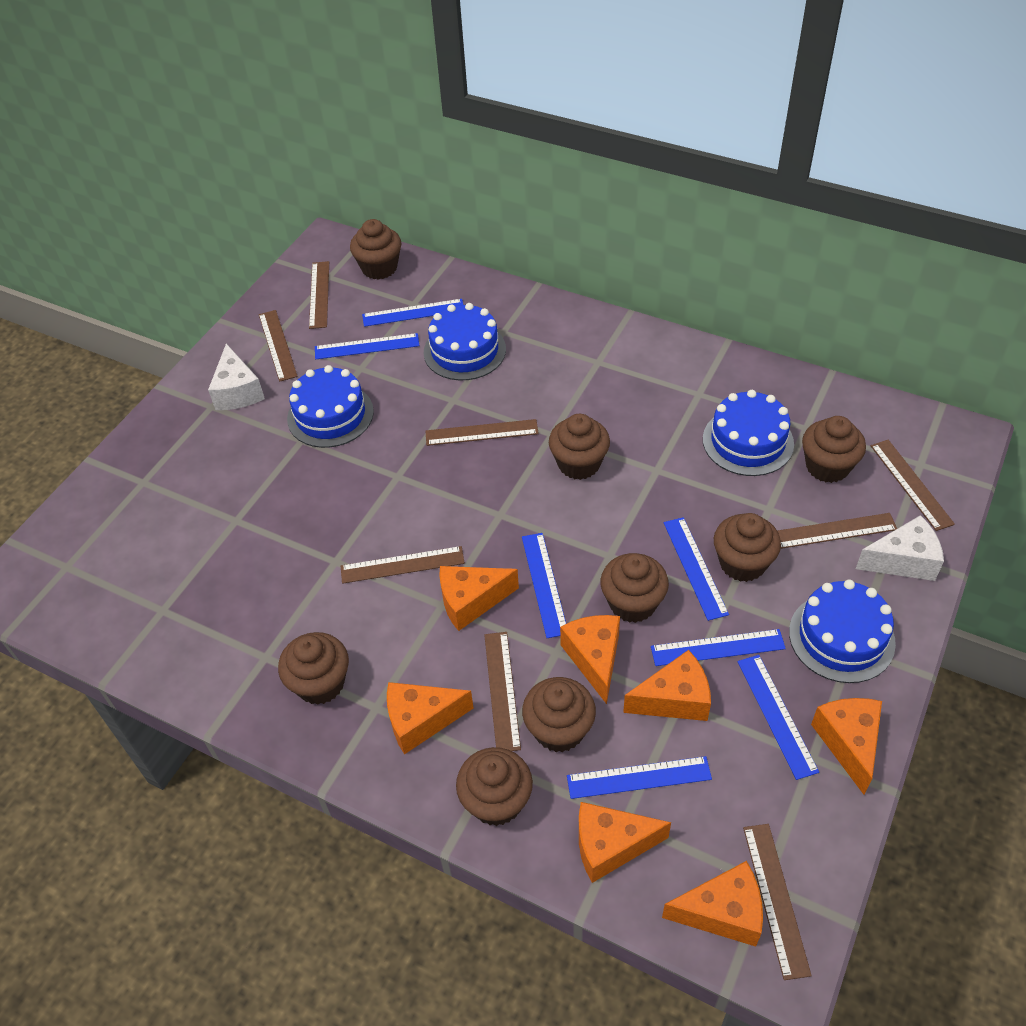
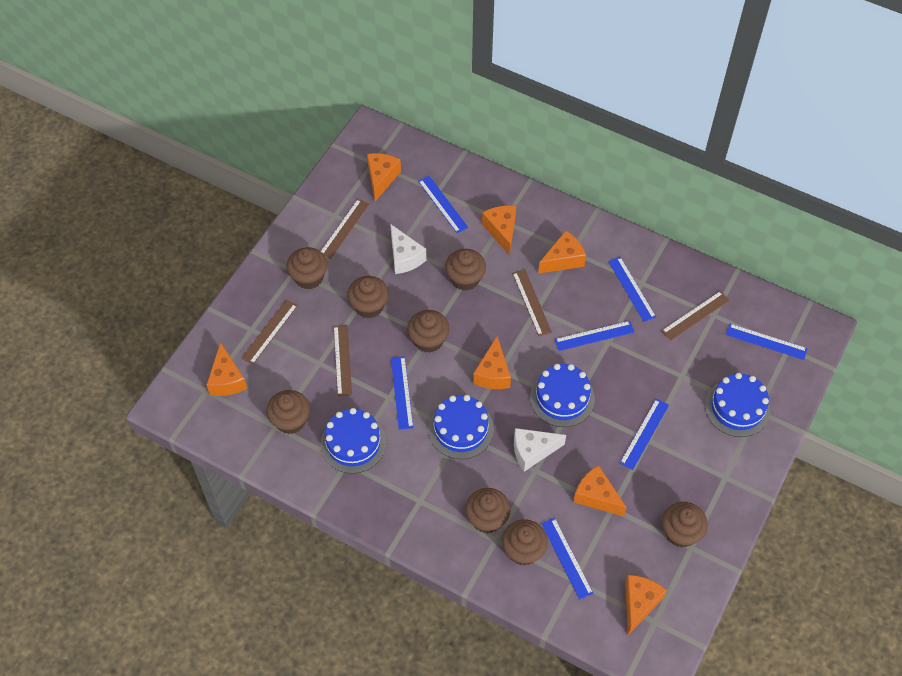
brown ruler: 8 -> 5

